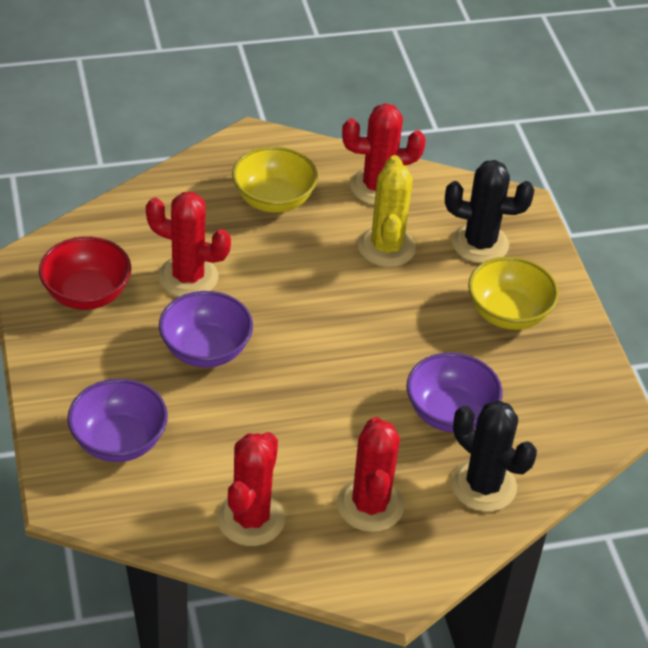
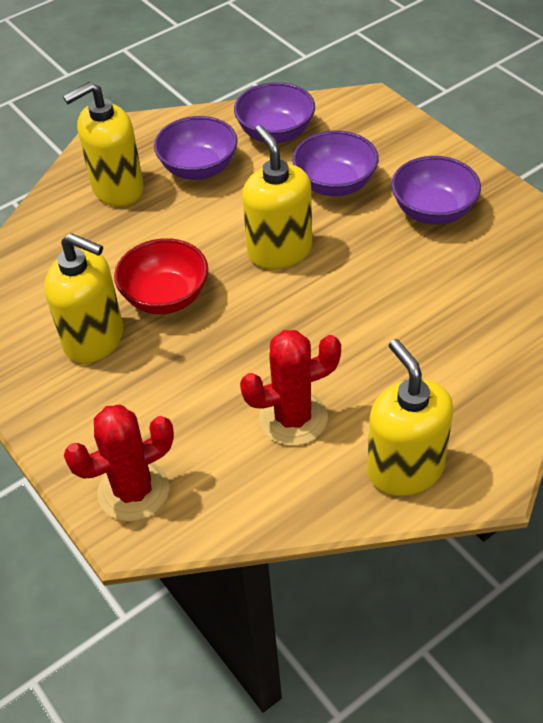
black cactus: 2 -> 0
purple bowl: 3 -> 4
red cactus: 4 -> 2
yellow bowl: 2 -> 0
yellow cactus: 1 -> 0
yellow soap dispenser: 0 -> 4

